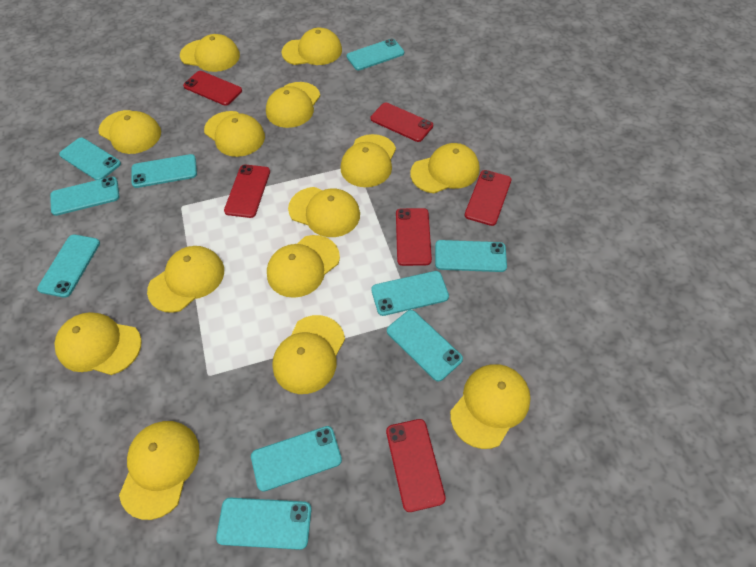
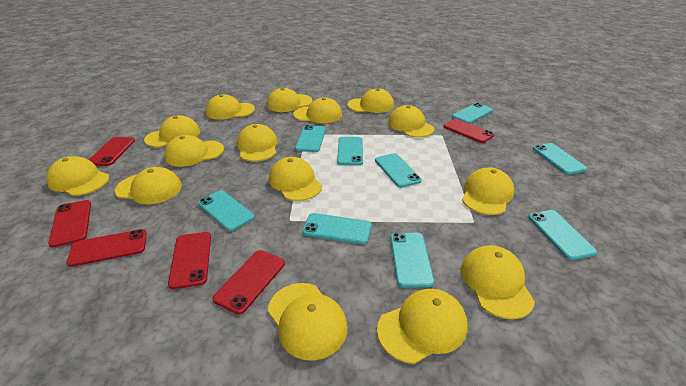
turquoise phone: 10 -> 9
yellow cap: 14 -> 15

